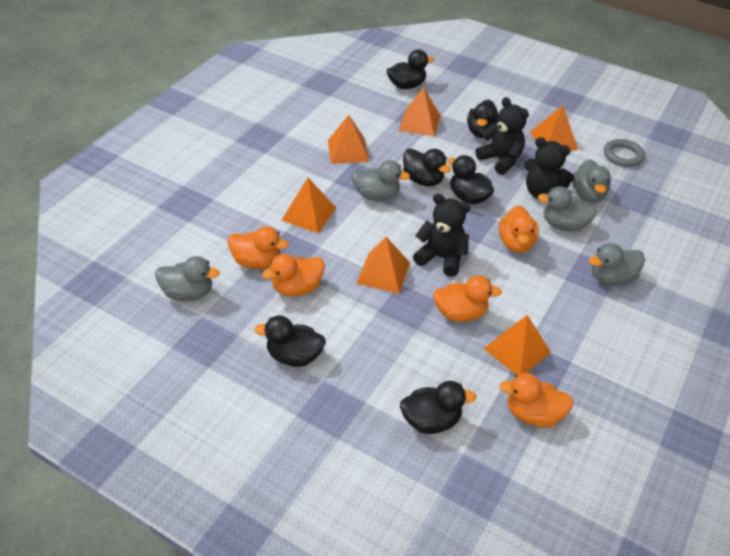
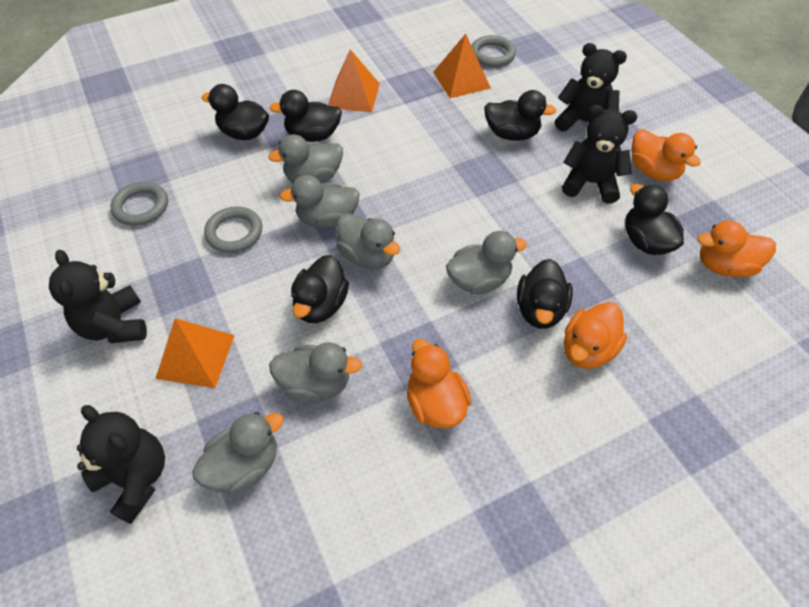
black teddy bear: 3 -> 4
grey duck: 5 -> 6
grey ring: 1 -> 3
orange duck: 5 -> 4
orange pyramid: 6 -> 3

